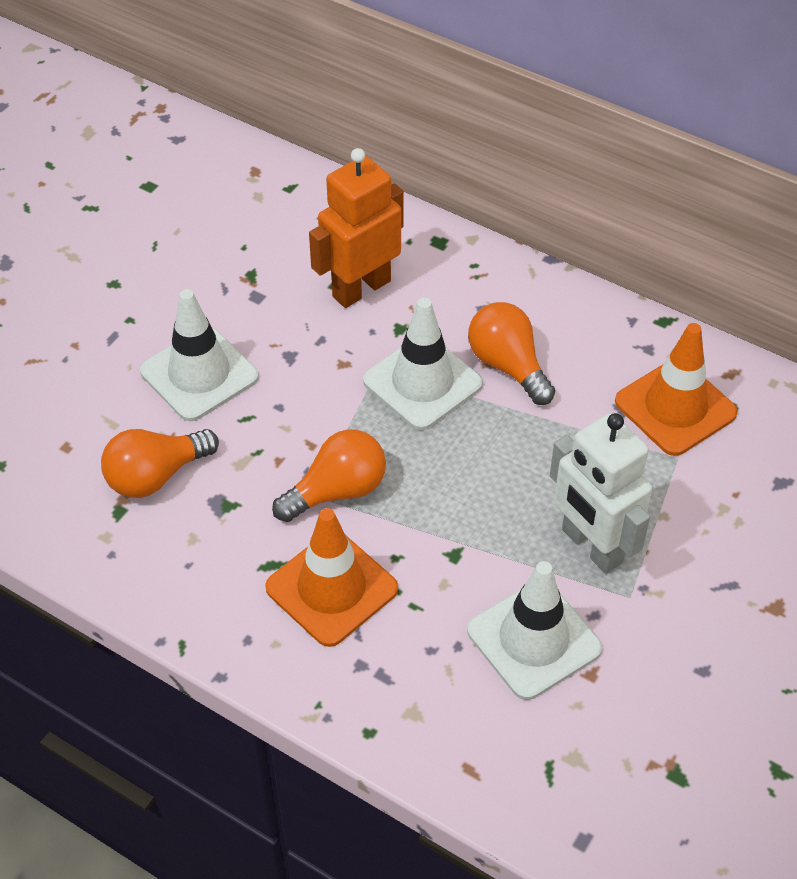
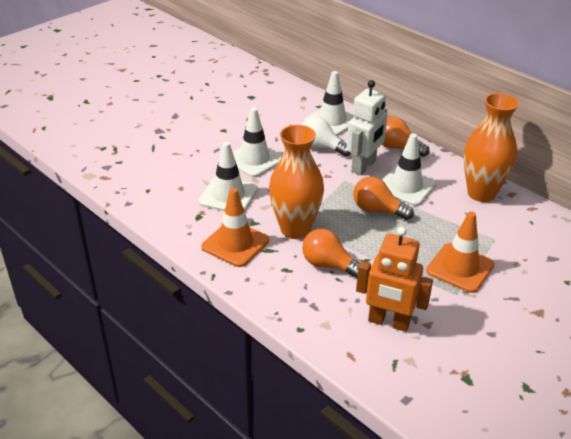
orange vase: 0 -> 2
white light bulb: 0 -> 1
white traffic cone: 3 -> 4

